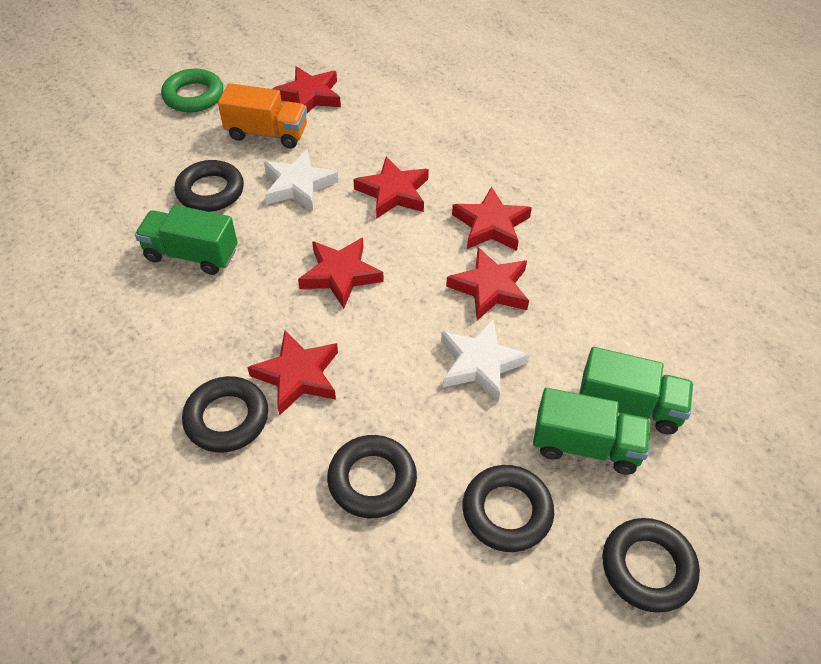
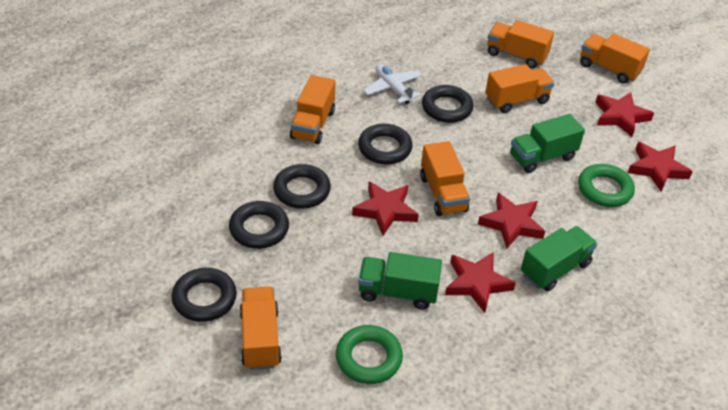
green ring: 1 -> 2
orange truck: 1 -> 6
red star: 6 -> 5
white plane: 0 -> 1
white star: 2 -> 0

